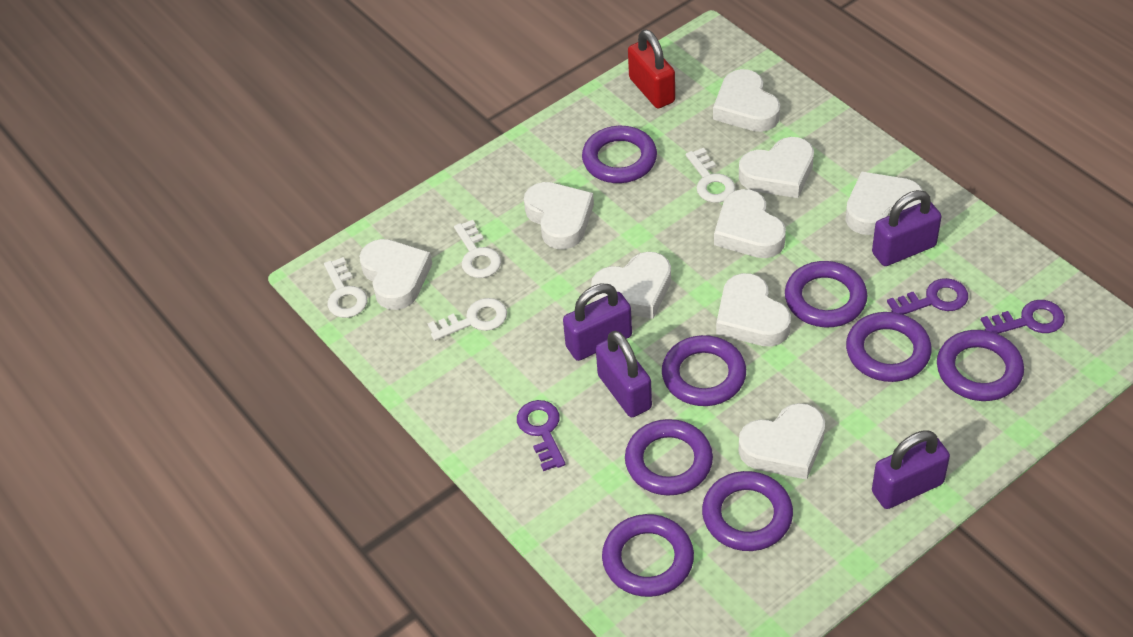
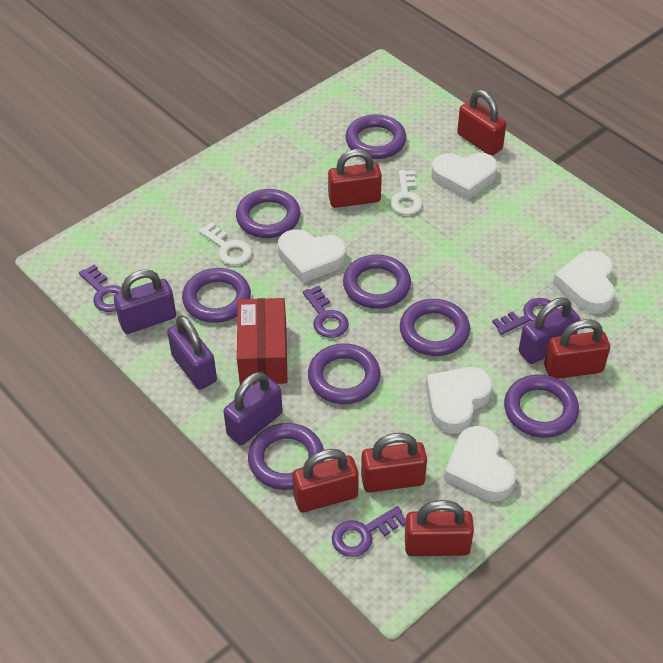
purple key: 3 -> 4
red box: 0 -> 1
red padlock: 1 -> 6
white heart: 9 -> 5
white key: 4 -> 2

